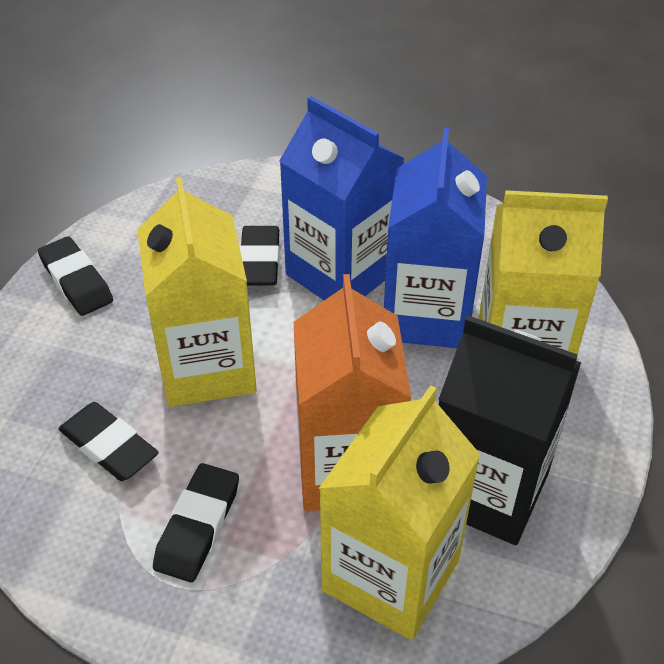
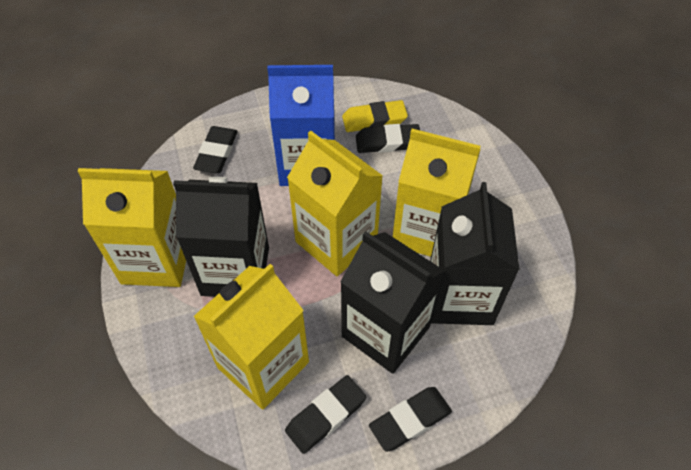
black carton: 1 -> 3
blue carton: 2 -> 1
orange carton: 1 -> 0
yellow carton: 3 -> 4
yellow eraser: 0 -> 1

